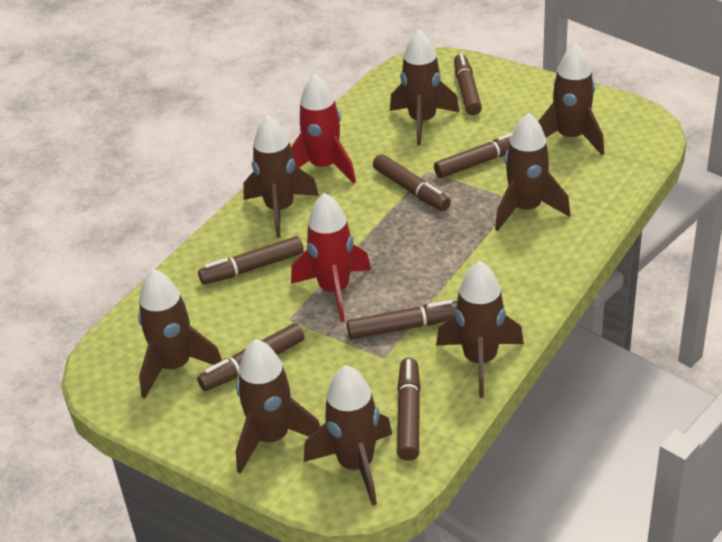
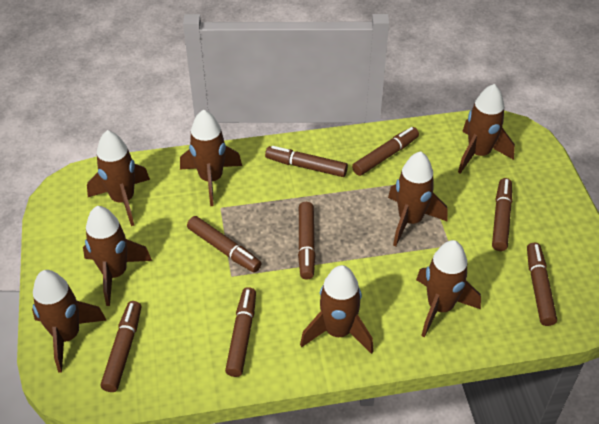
brown marker: 7 -> 8
red rocket: 2 -> 0

